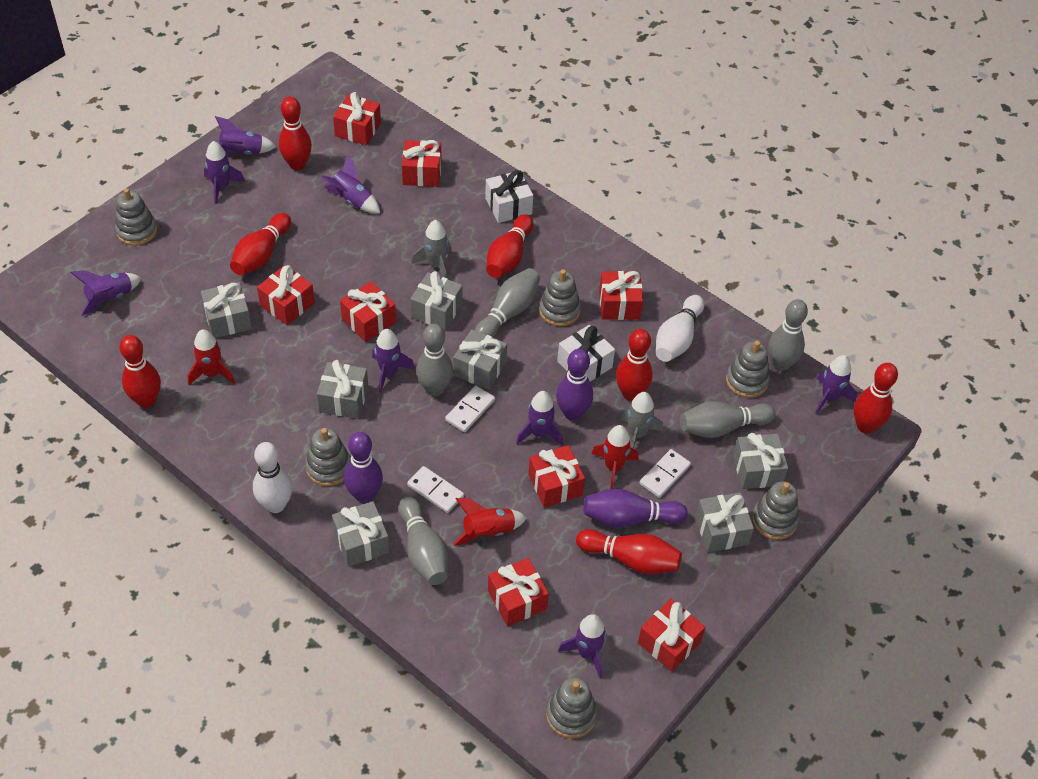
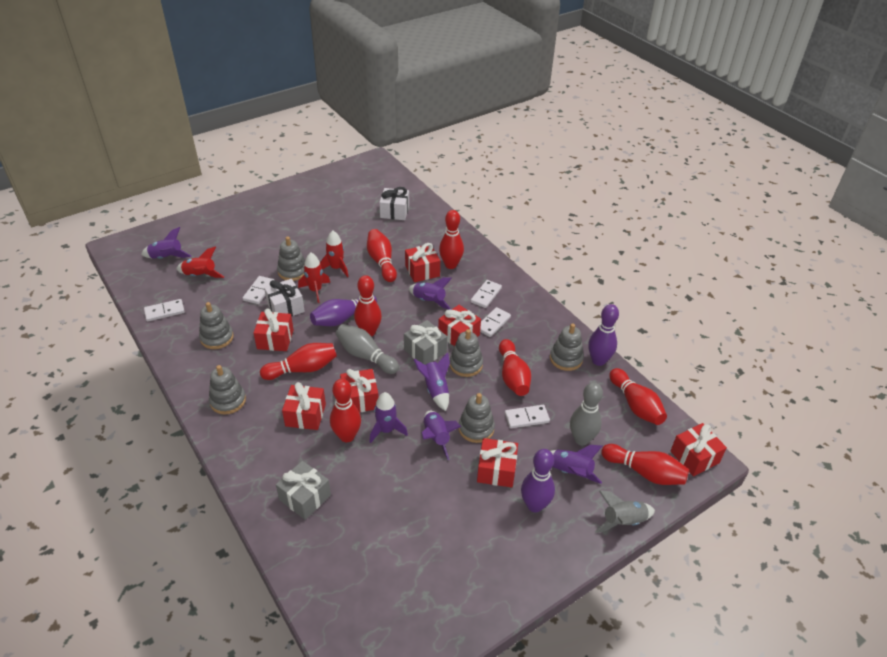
grey bowling pin: 5 -> 2
grey gift: 7 -> 2
grey rocket: 2 -> 1
purple rocket: 8 -> 6
red bowling pin: 7 -> 8
red gift: 8 -> 7
white bowling pin: 2 -> 0
white domino: 3 -> 5

